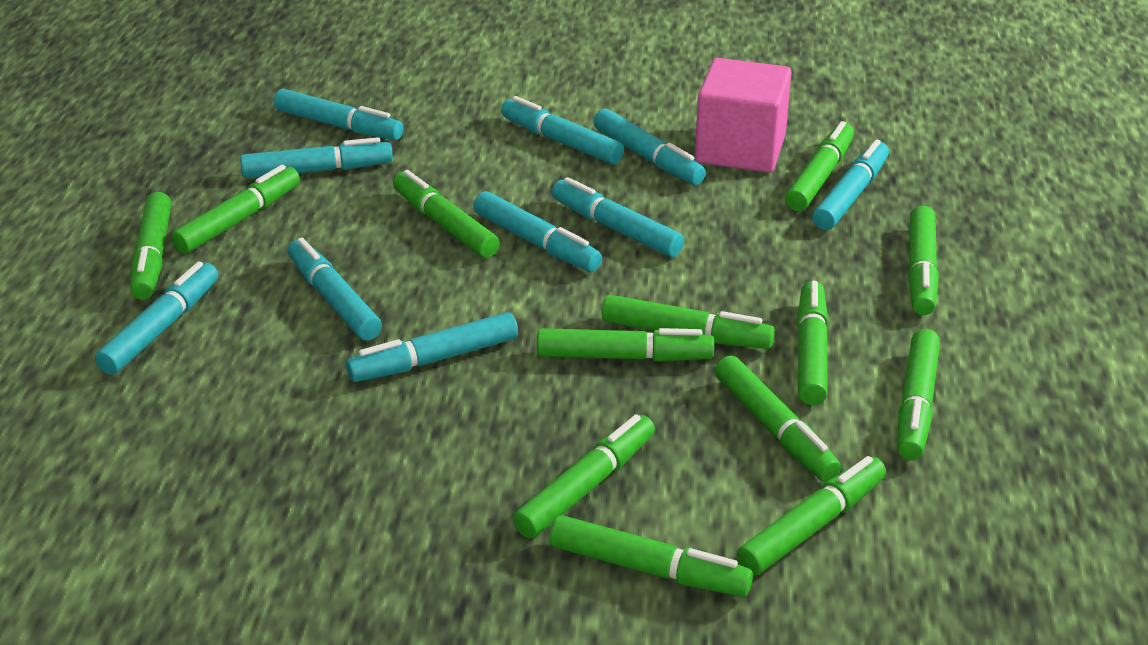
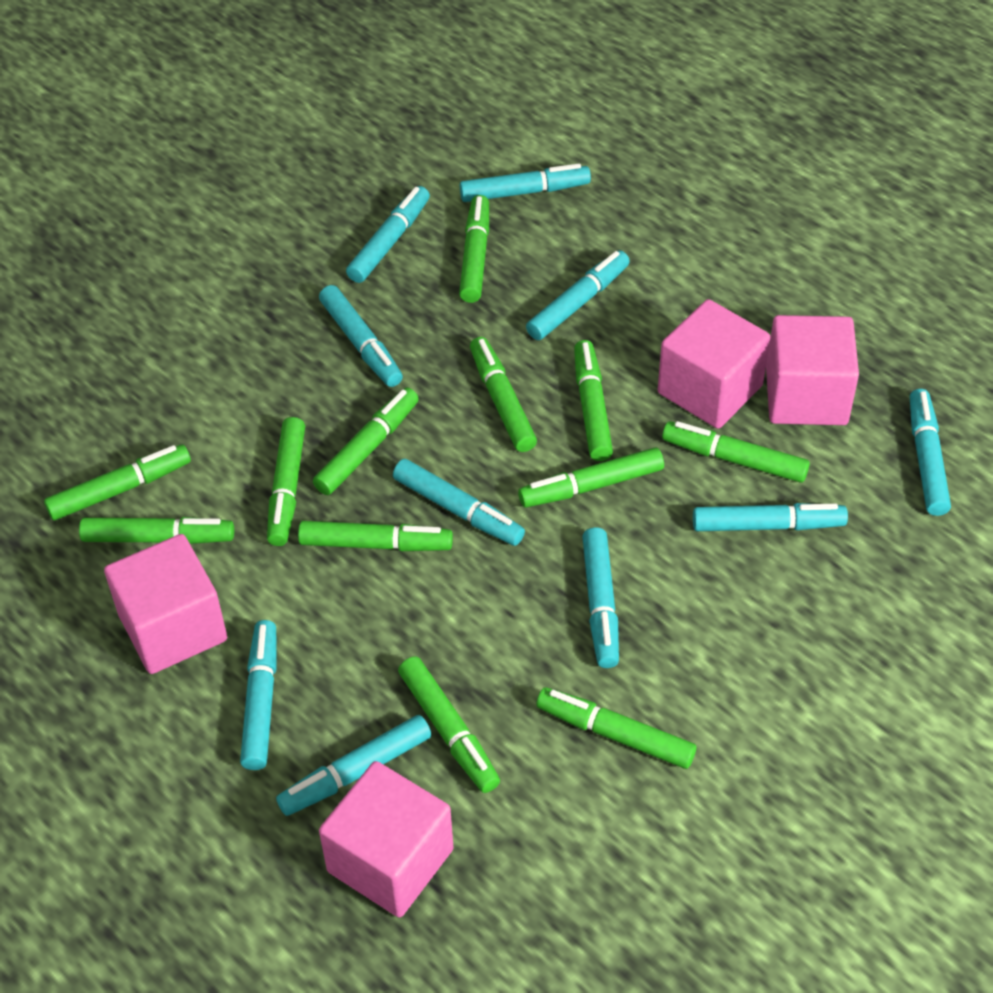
green marker: 13 -> 12
pink cube: 1 -> 4

